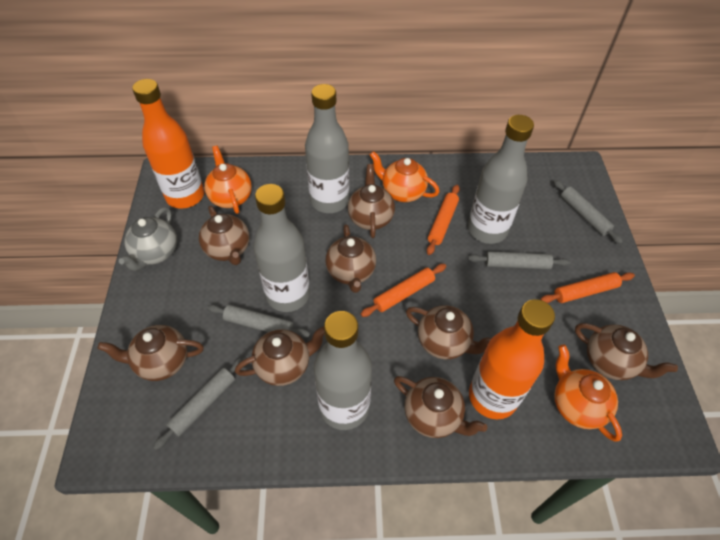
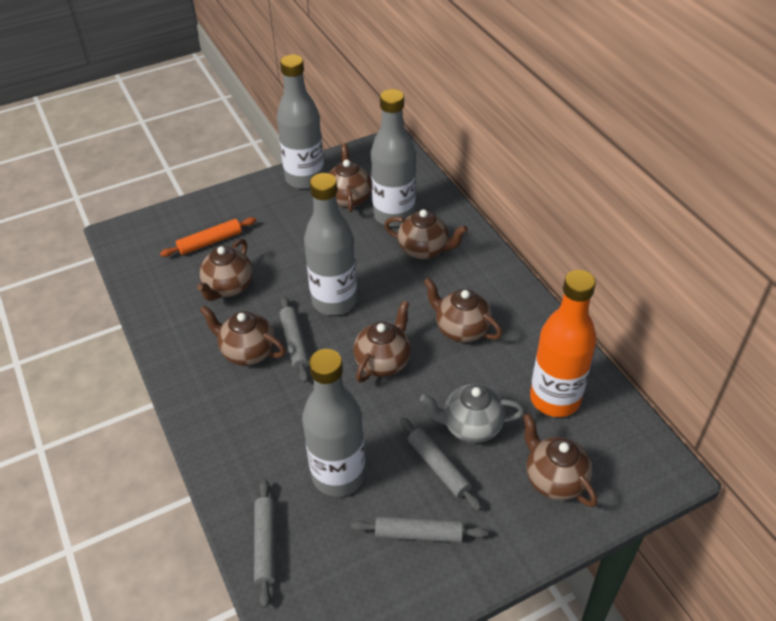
brown teapot: 8 -> 7
orange bottle: 2 -> 1
orange rolling pin: 3 -> 1
orange teapot: 3 -> 0

